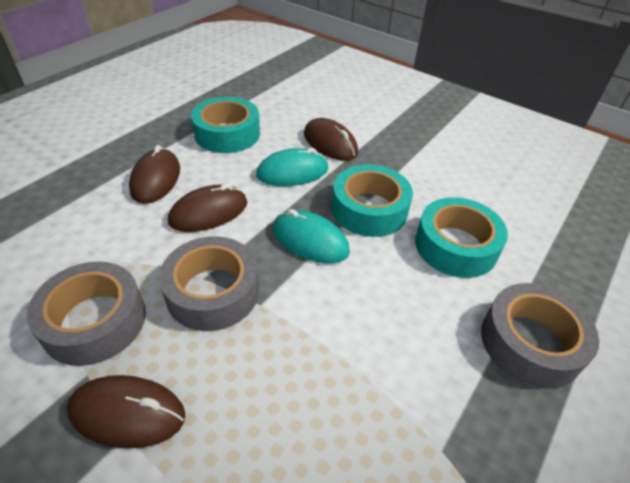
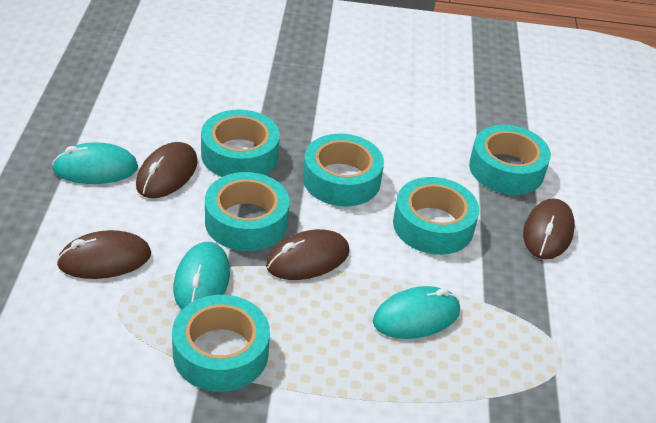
grey tape: 3 -> 0
turquoise mouse: 2 -> 3
turquoise tape: 3 -> 6

